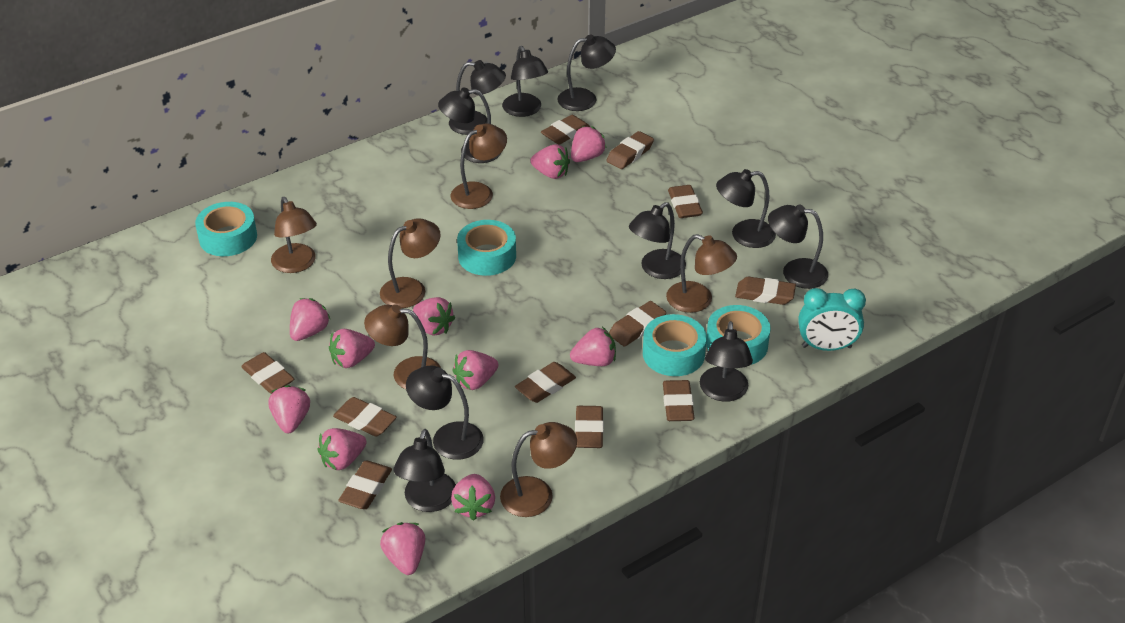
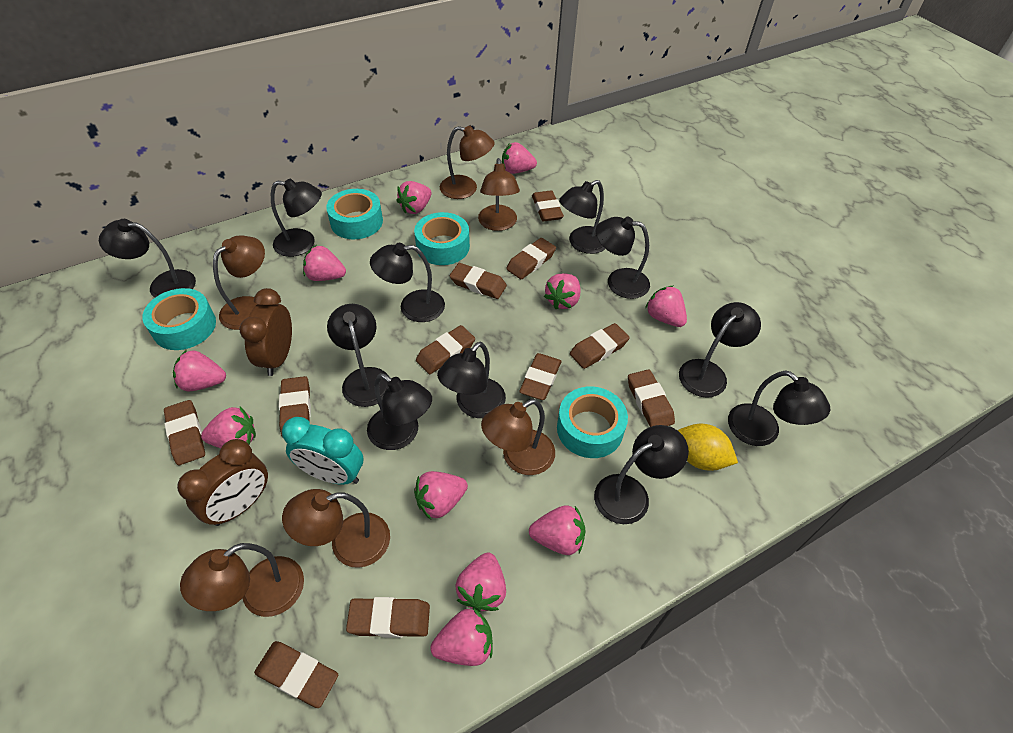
black lamp: 10 -> 11
brown clock: 0 -> 2
yellow lemon: 0 -> 1

